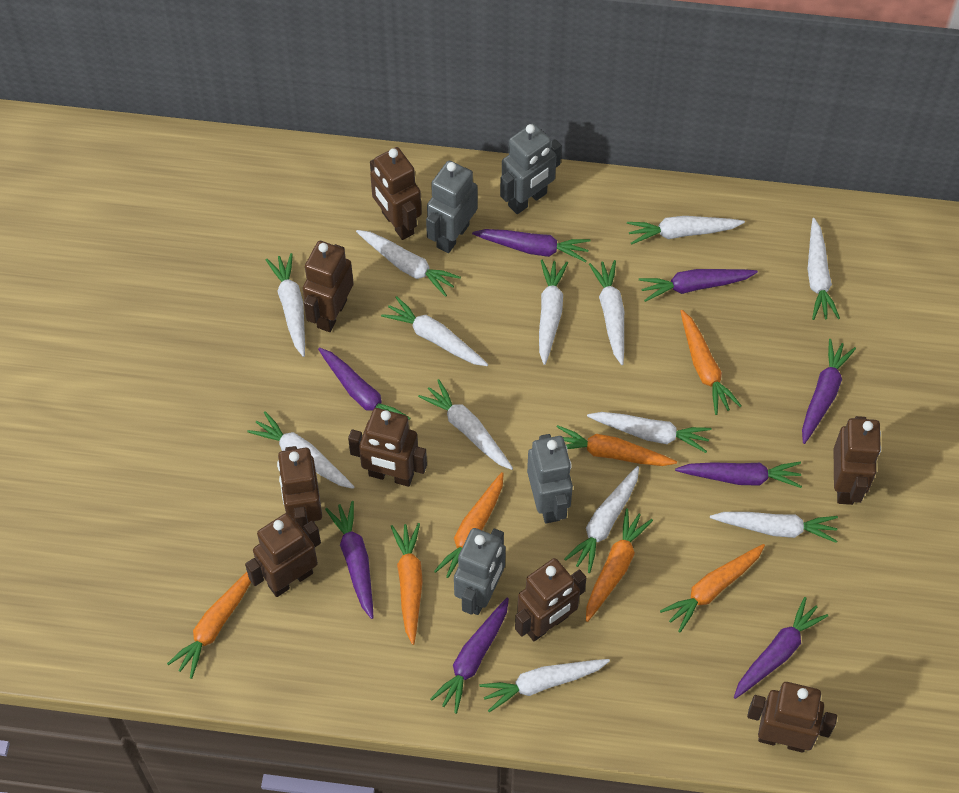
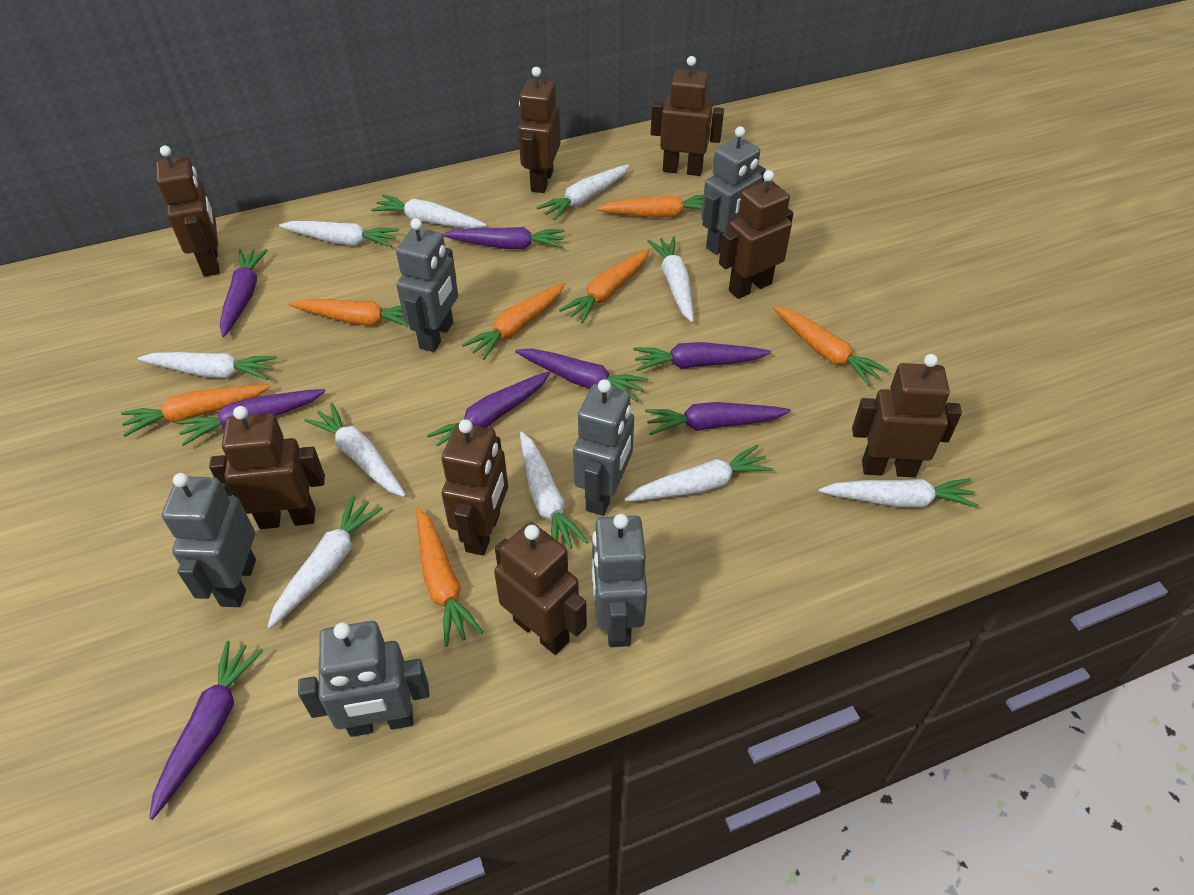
grey robot: 4 -> 6
white carrot: 13 -> 10

